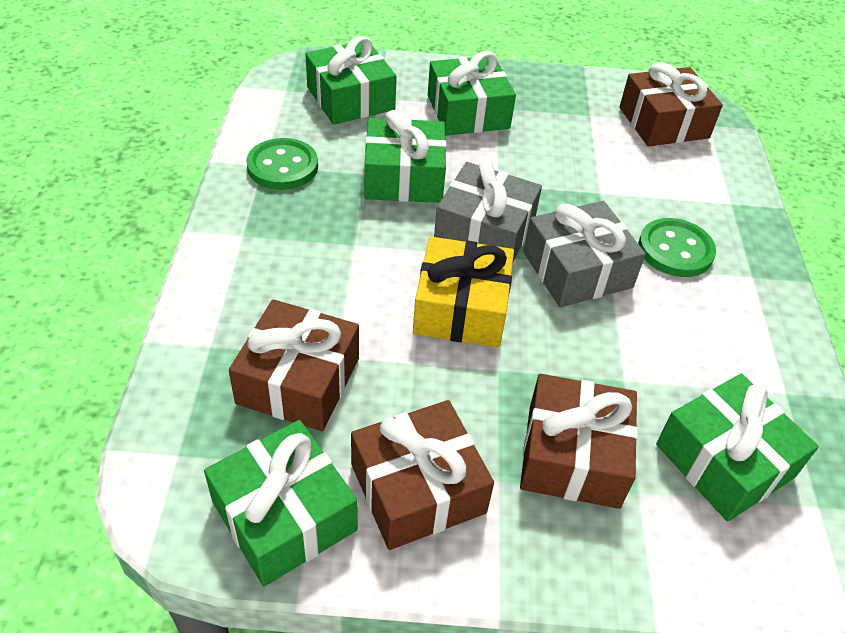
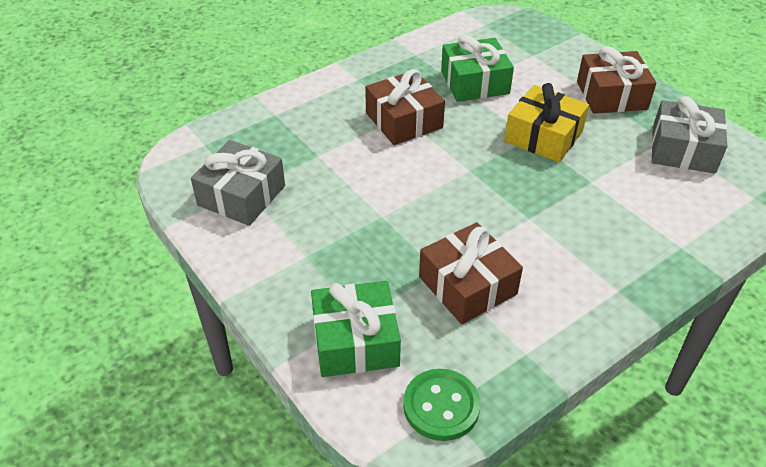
brown gift: 4 -> 3
green button: 2 -> 1
green gift: 5 -> 2

